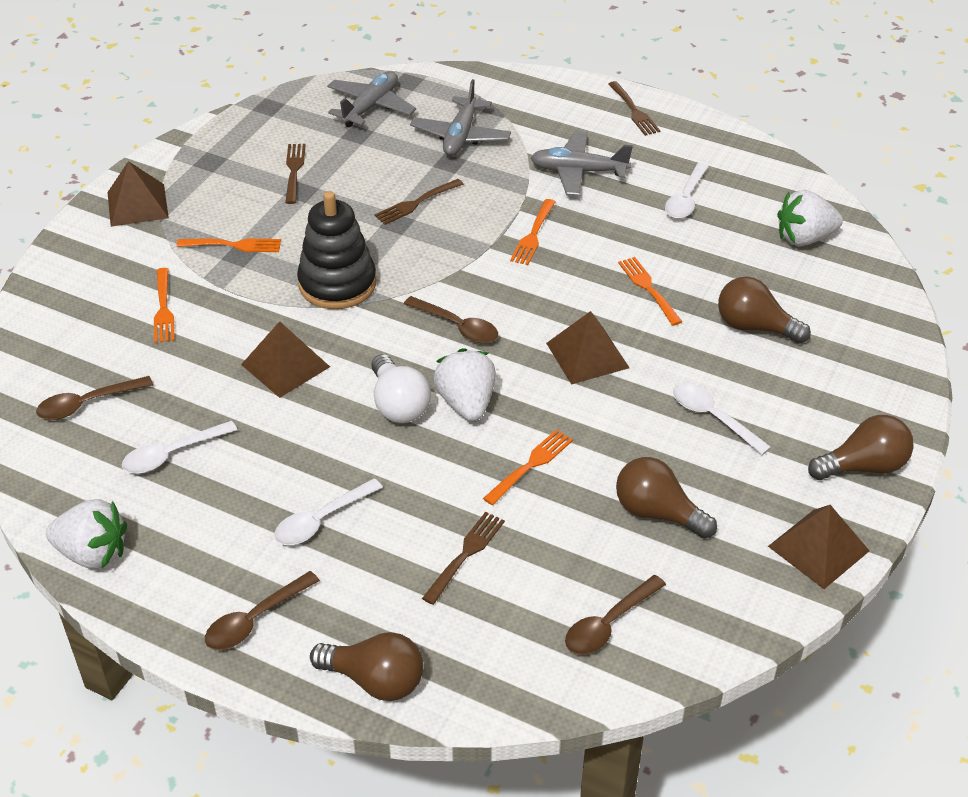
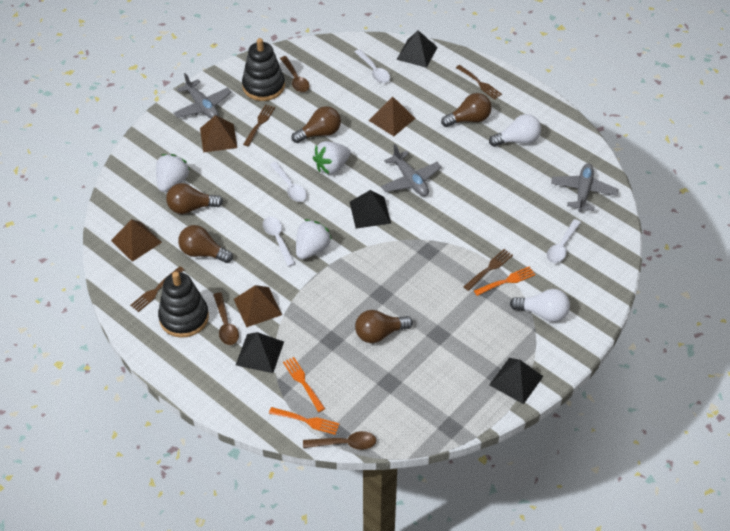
black pyramid: 0 -> 4
black stacking toy: 1 -> 2
brown light bulb: 4 -> 5
brown spoon: 4 -> 3
orange fork: 5 -> 3
white light bulb: 1 -> 2

